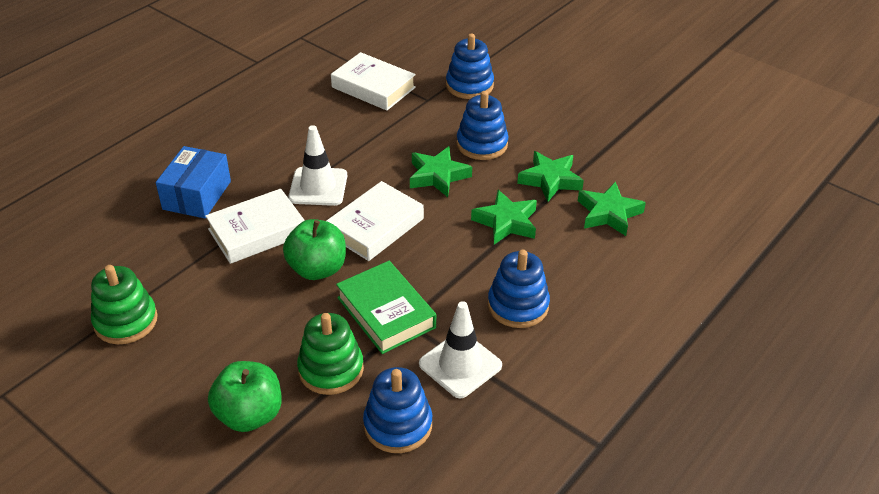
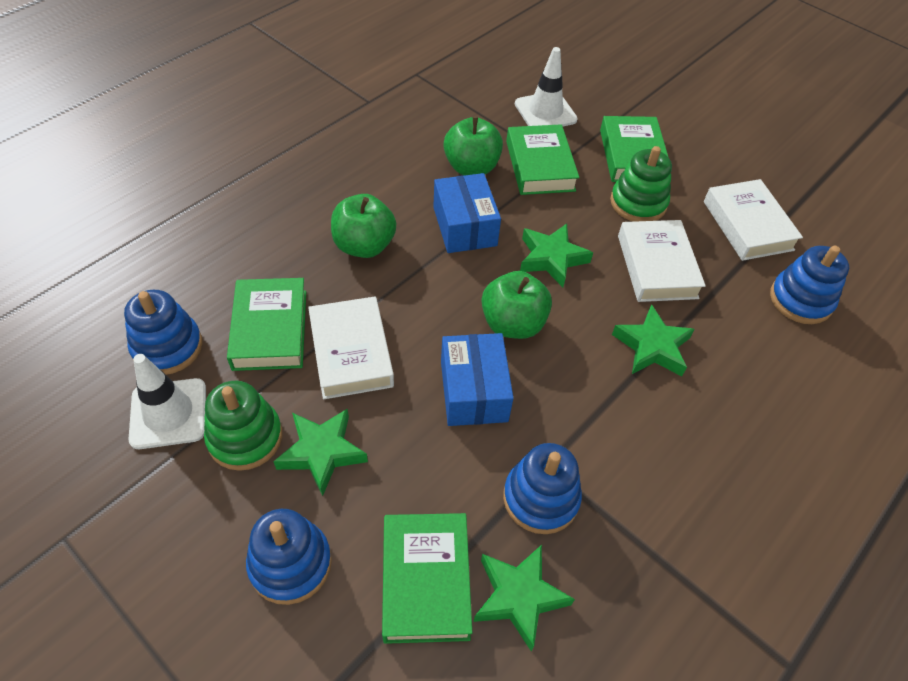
blue box: 1 -> 2
green apple: 2 -> 3
green book: 1 -> 4

